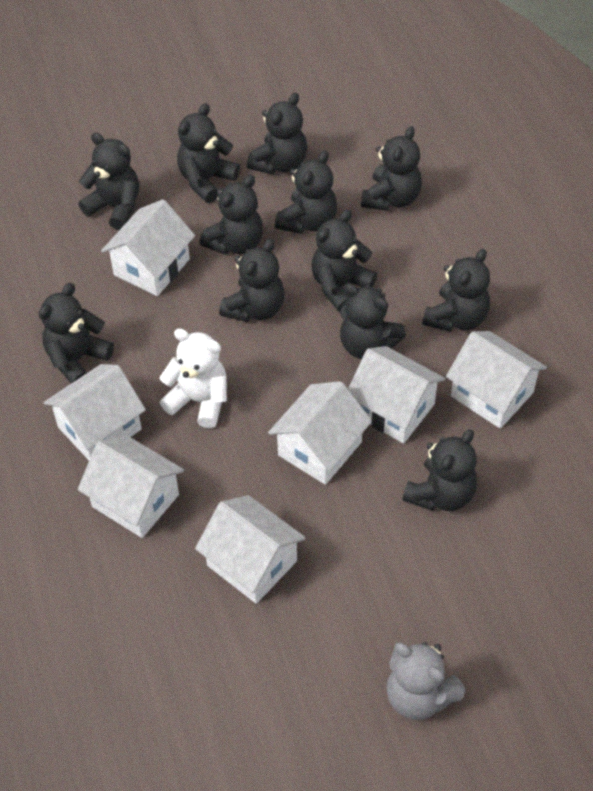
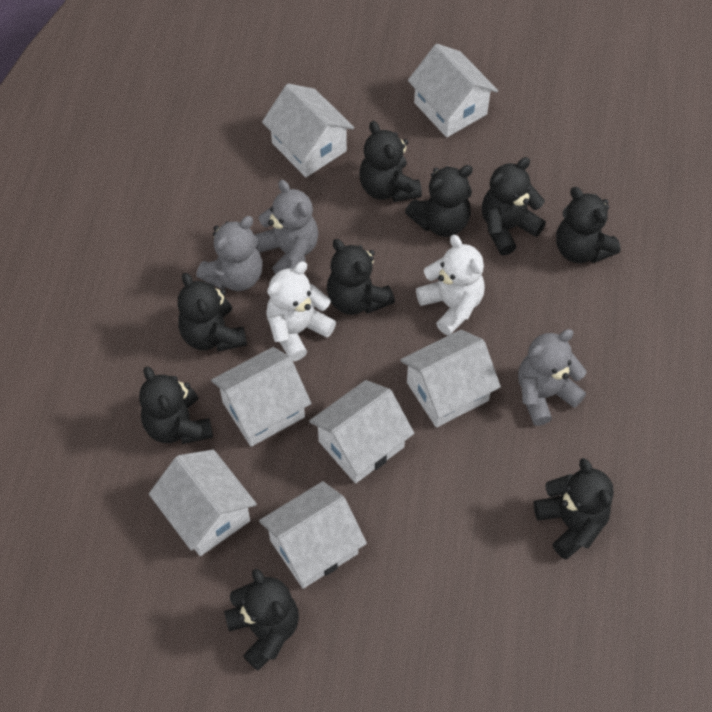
black teddy bear: 12 -> 9
grey teddy bear: 1 -> 3
white teddy bear: 1 -> 2

